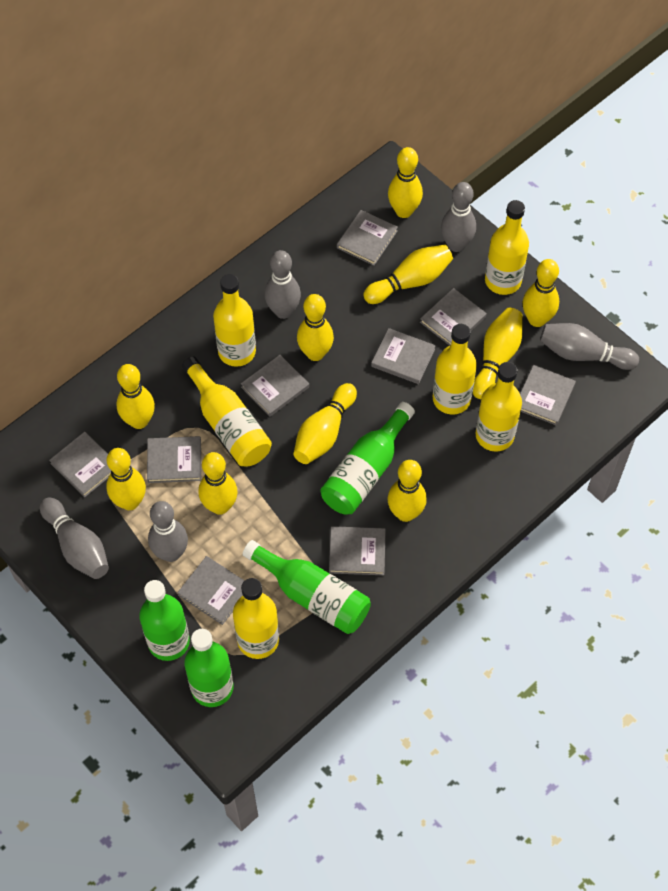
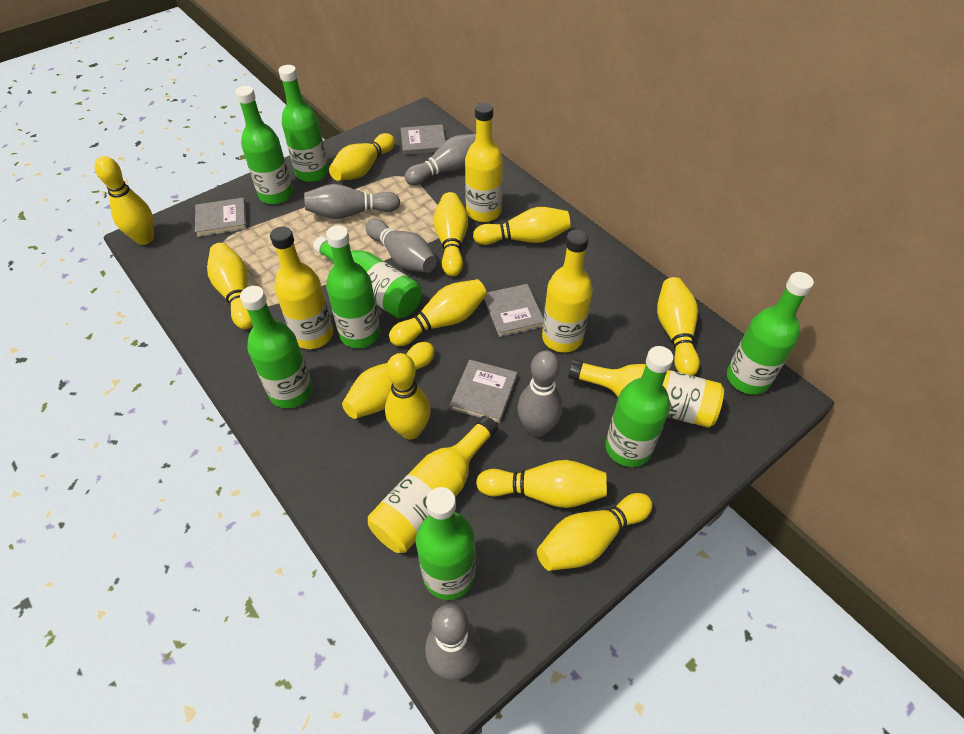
green bottle: 4 -> 8
grey book: 9 -> 4
yellow bottle: 6 -> 5
yellow bowling pin: 10 -> 11

